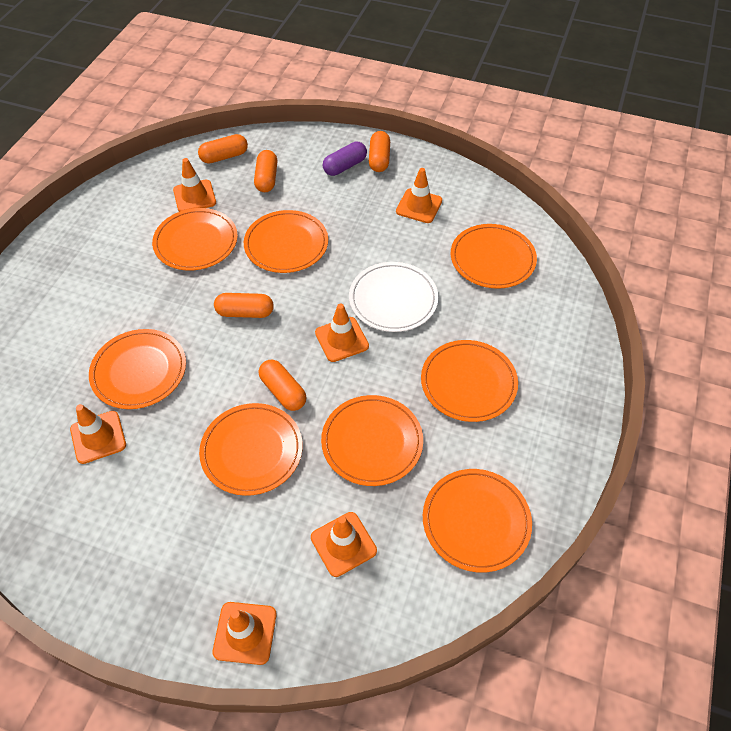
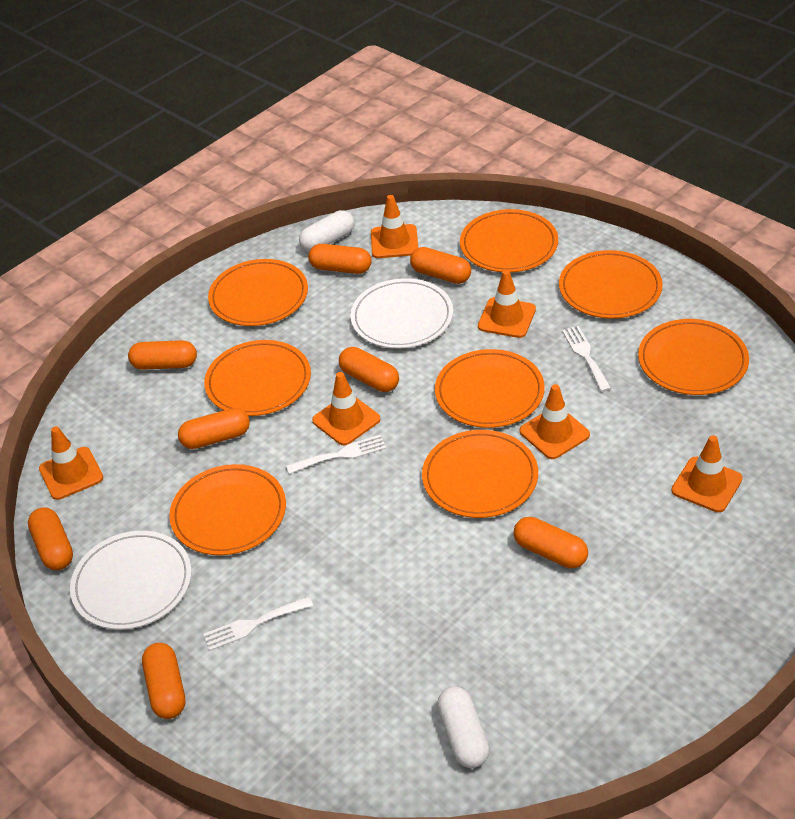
orange capsule: 5 -> 8
purple capsule: 1 -> 0
white capsule: 0 -> 2
white fork: 0 -> 3
white plate: 1 -> 2

